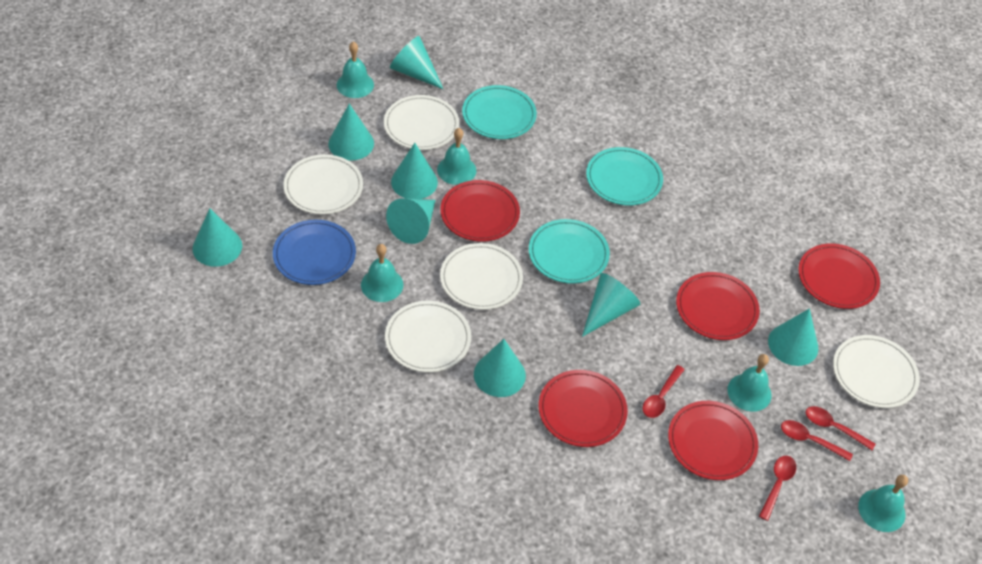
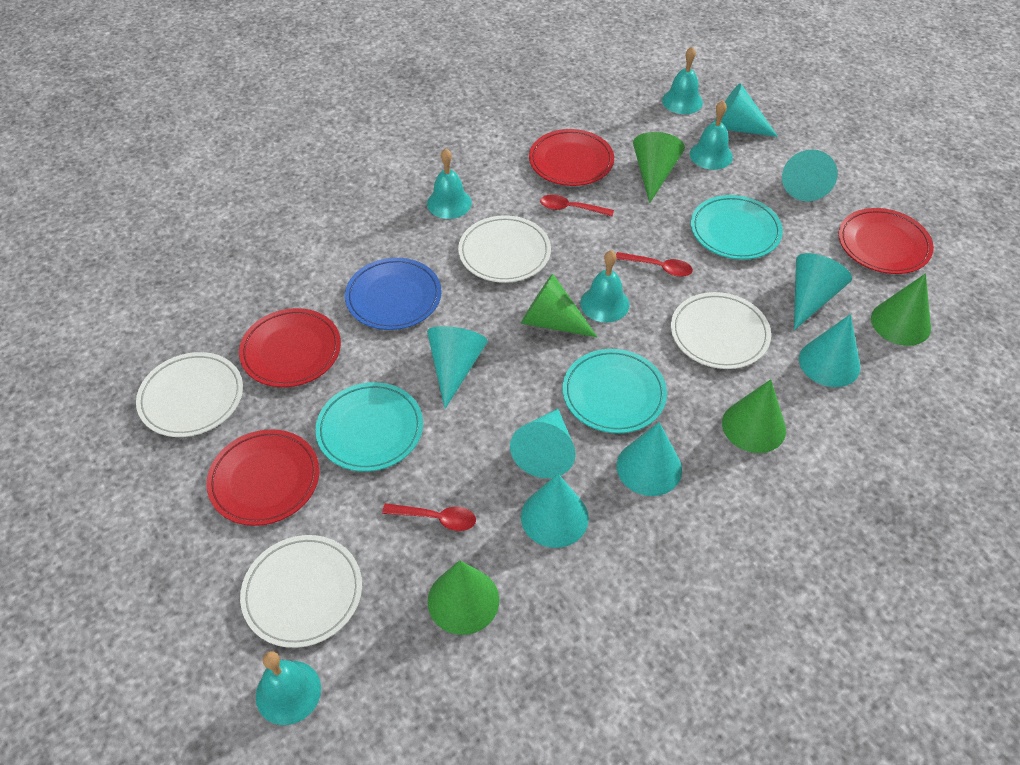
green cone: 0 -> 5
red plate: 5 -> 4
red spoon: 4 -> 3
white plate: 5 -> 4

